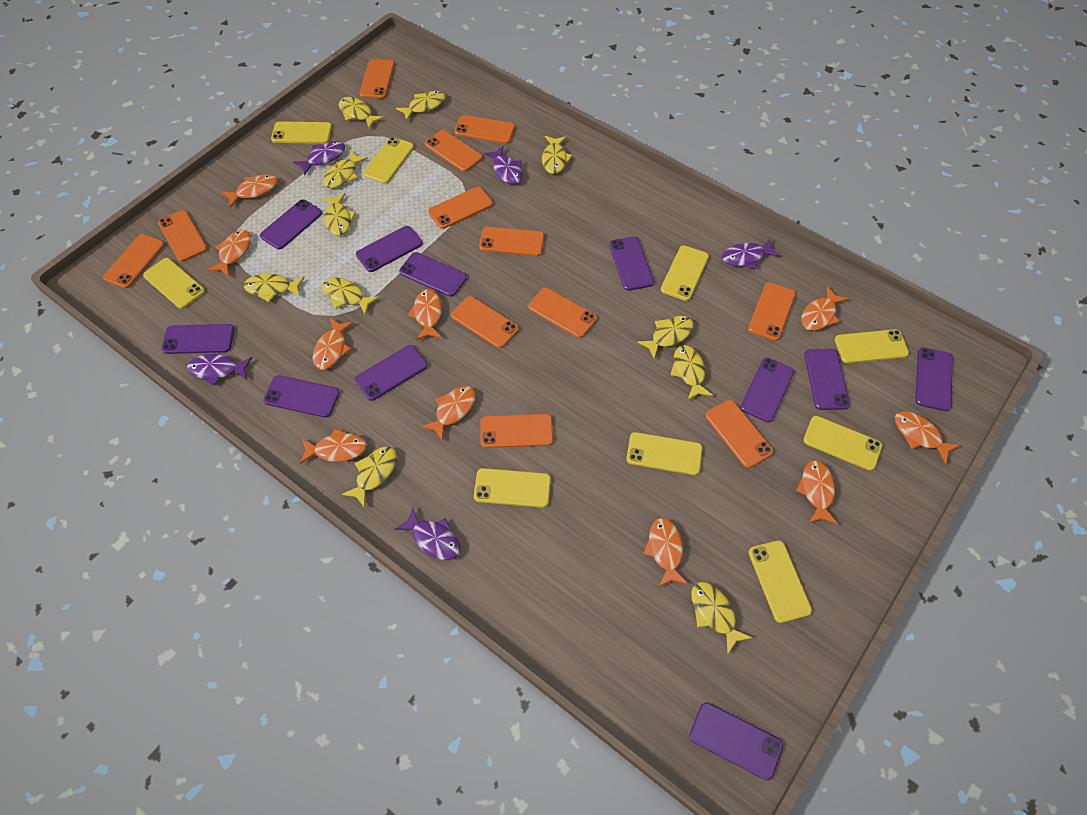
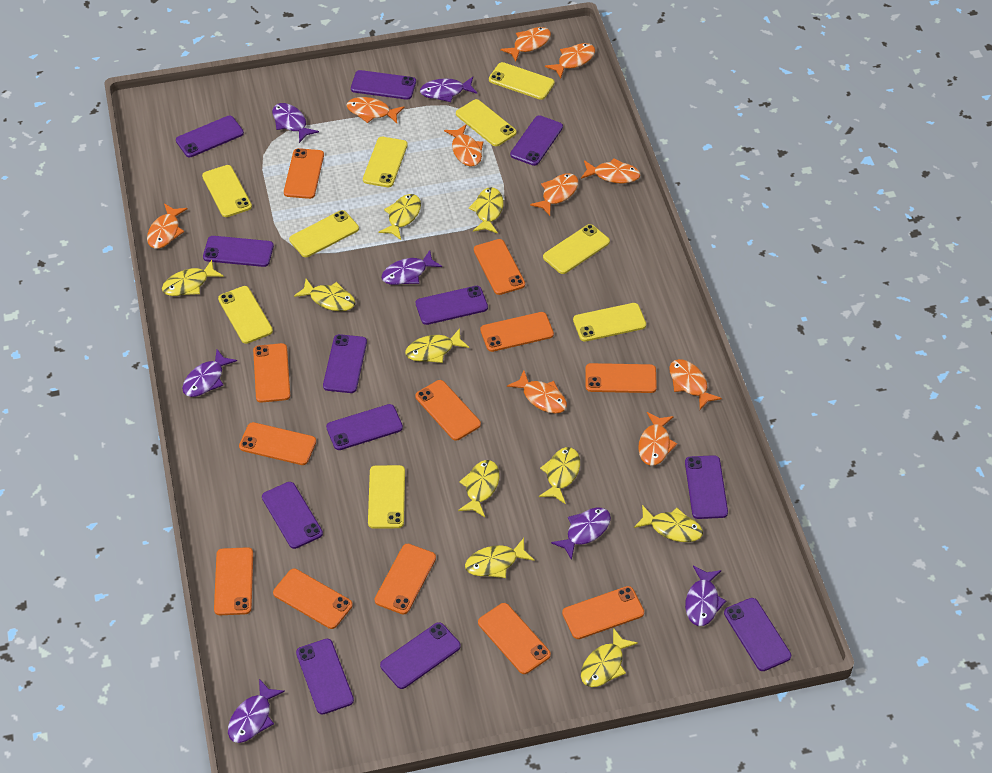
purple fish: 5 -> 7
purple phone: 11 -> 12
yellow fish: 11 -> 10

